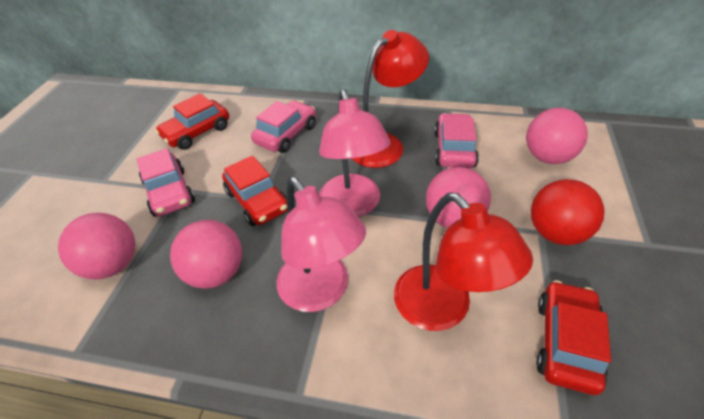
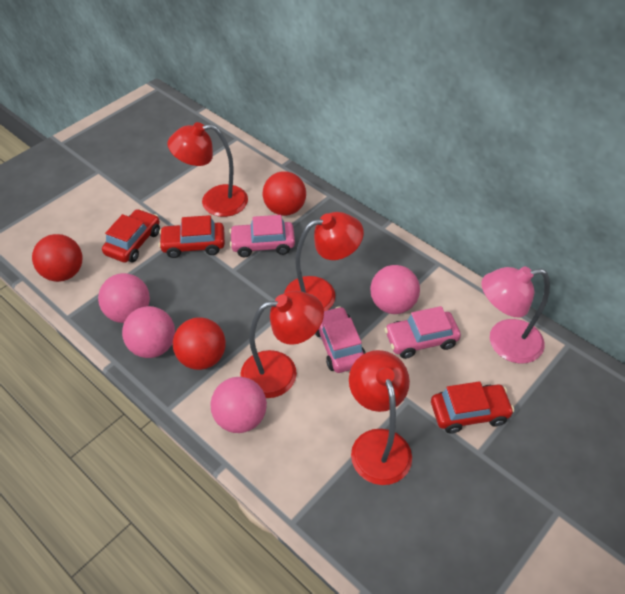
pink lamp: 2 -> 1
red ball: 1 -> 3
red lamp: 2 -> 4

